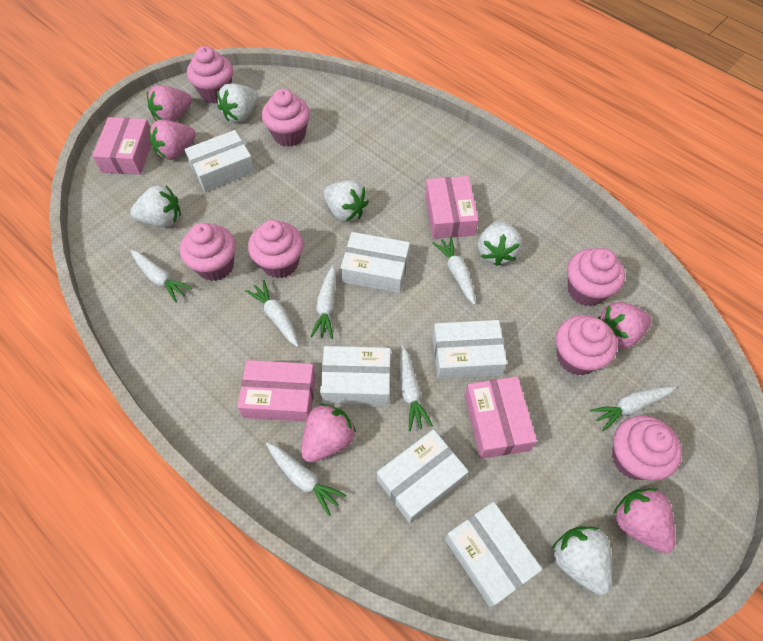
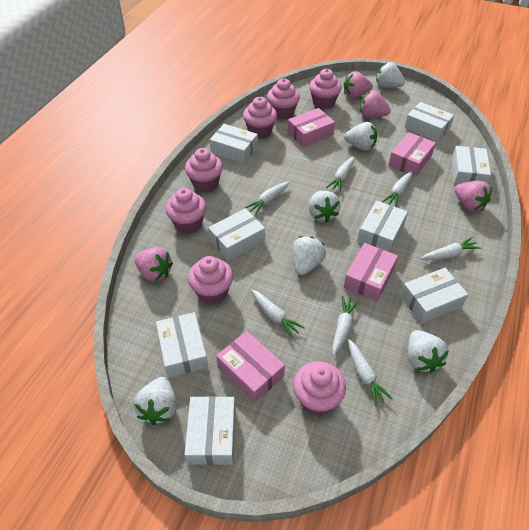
pink strawberry: 5 -> 4
white box: 6 -> 8
white strawberry: 5 -> 6

